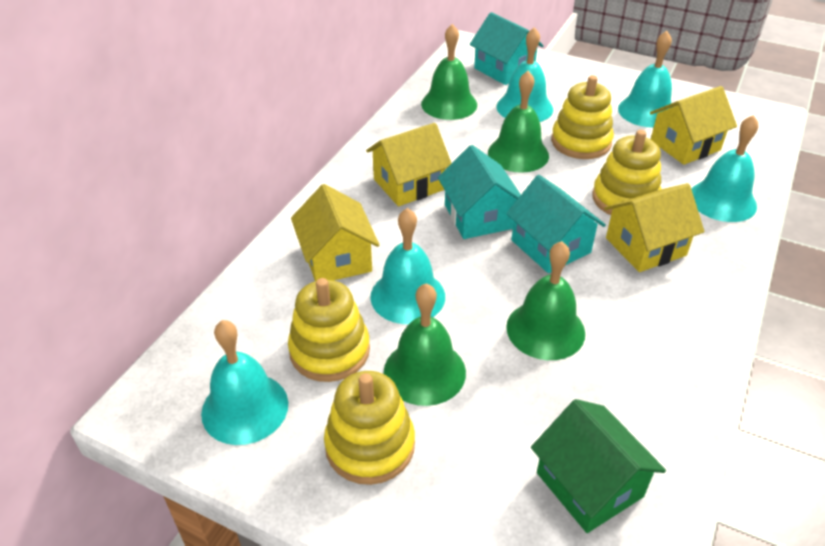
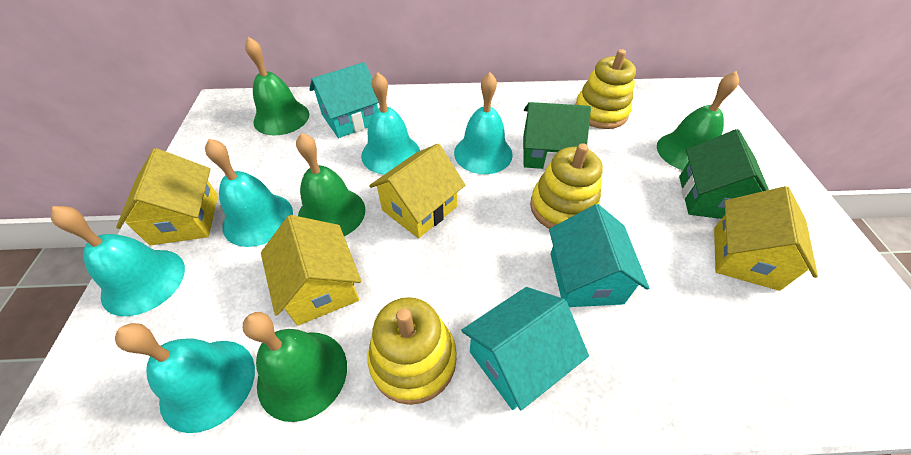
green house: 1 -> 2
yellow stacking toy: 4 -> 3

